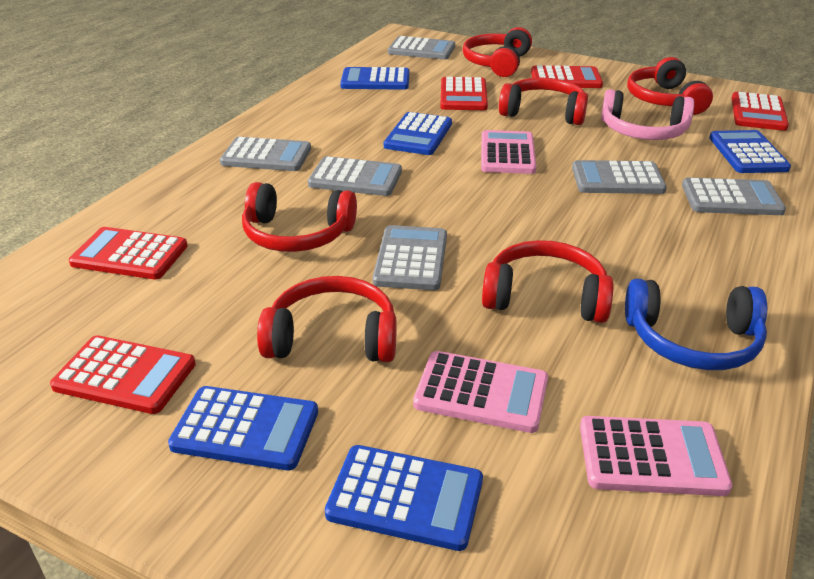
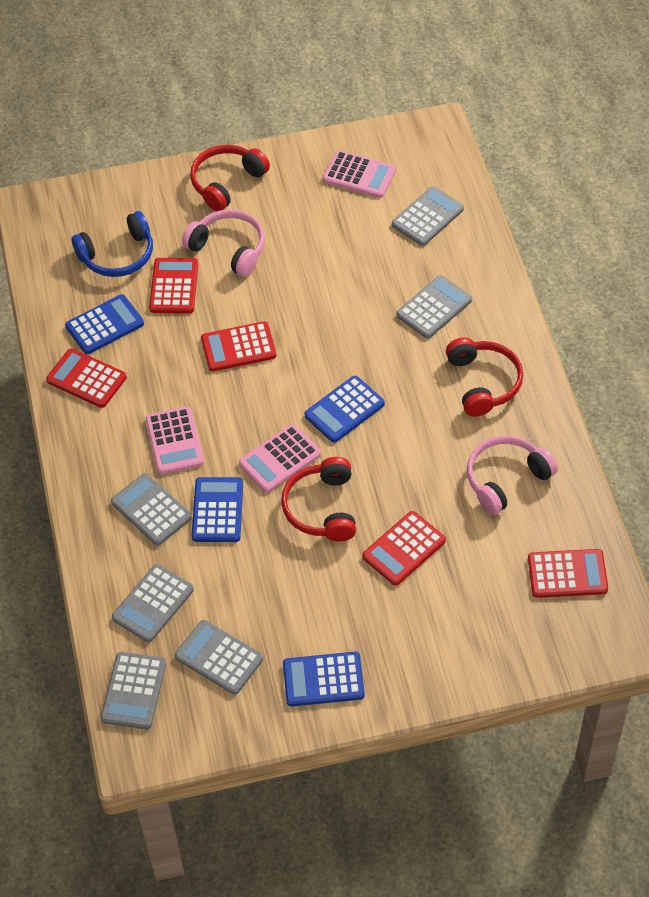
blue calculator: 5 -> 4
pink headphones: 1 -> 2
red headphones: 6 -> 3

